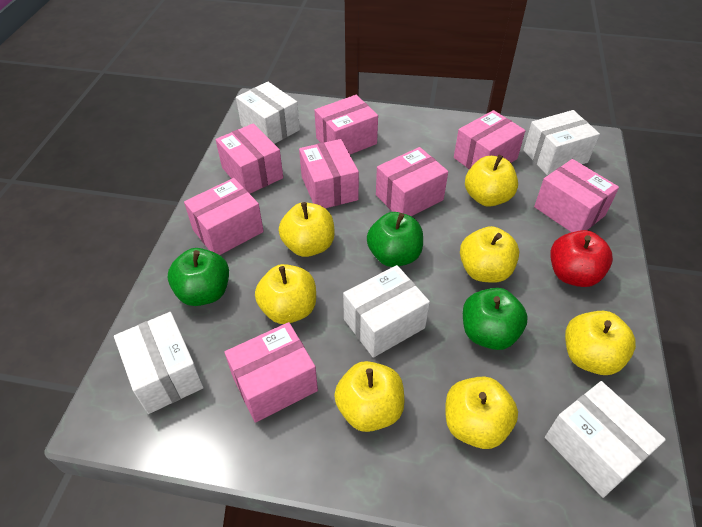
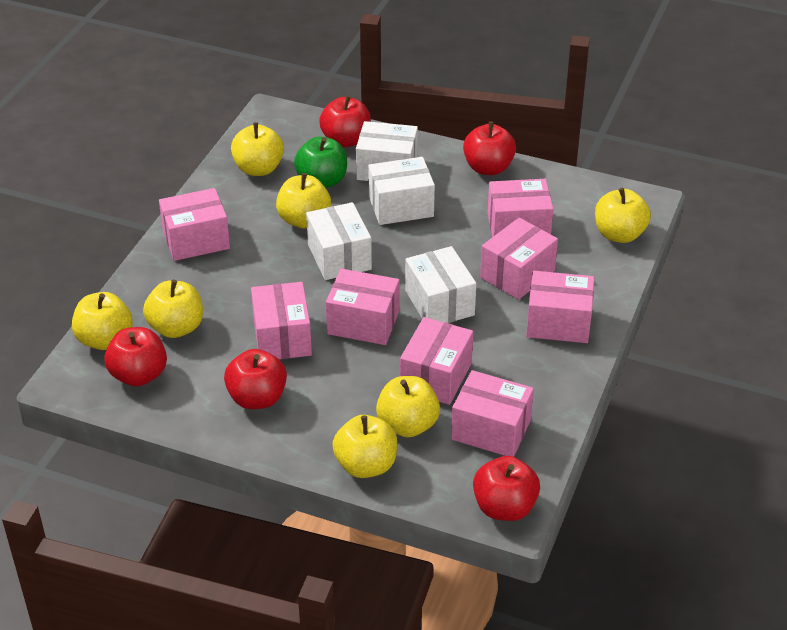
green apple: 3 -> 1
red apple: 1 -> 5
white box: 5 -> 4

